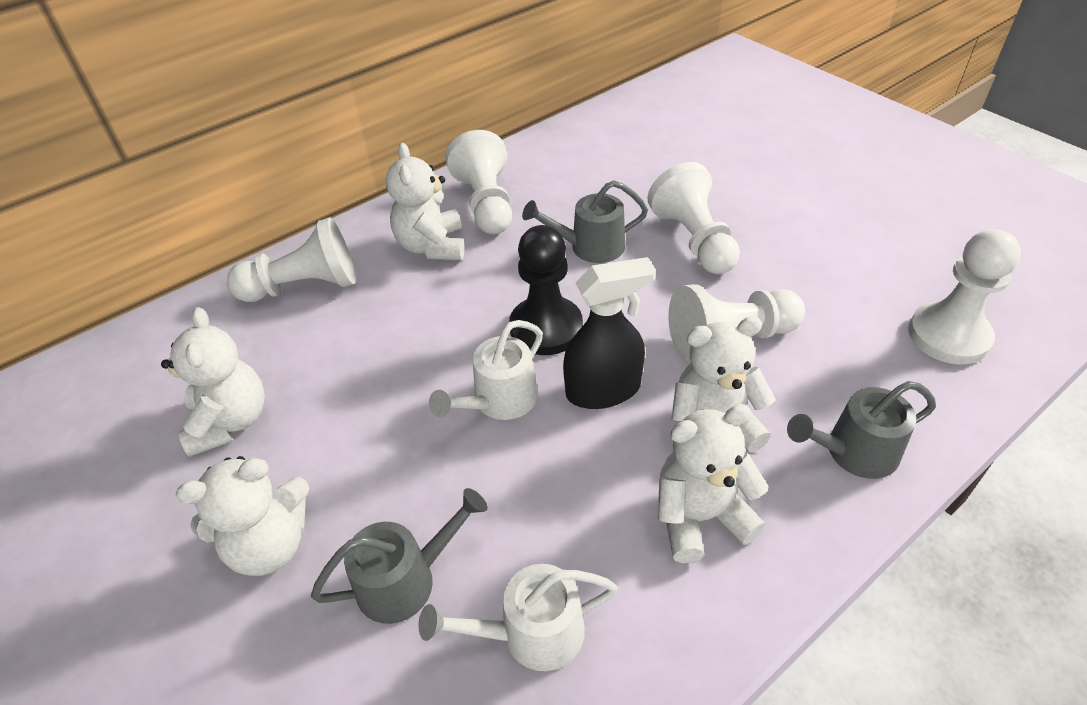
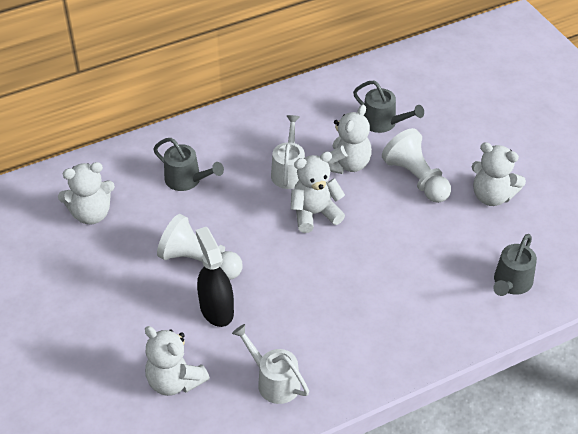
black pawn: 1 -> 0
white pawn: 5 -> 2

